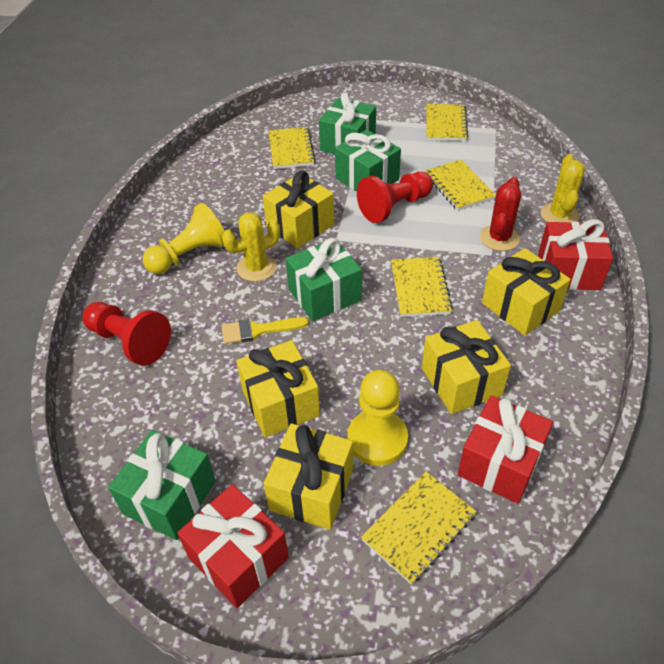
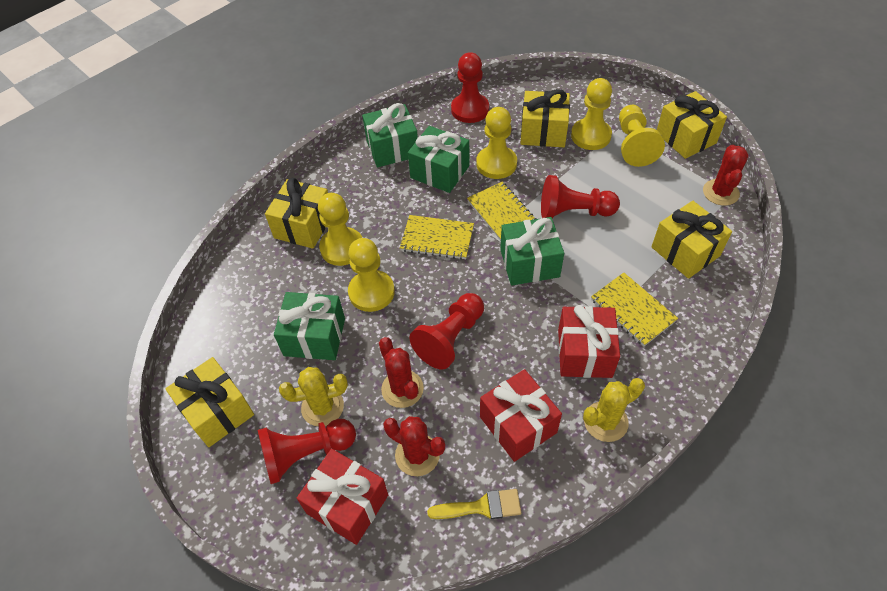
red cactus: 1 -> 3
red pawn: 2 -> 4
yellow notebook: 5 -> 3
yellow pawn: 2 -> 5

